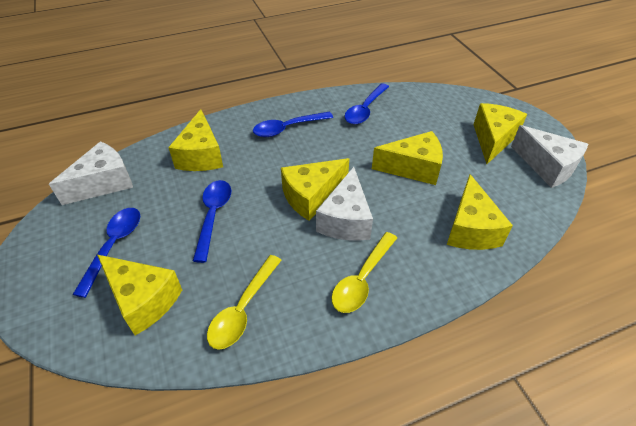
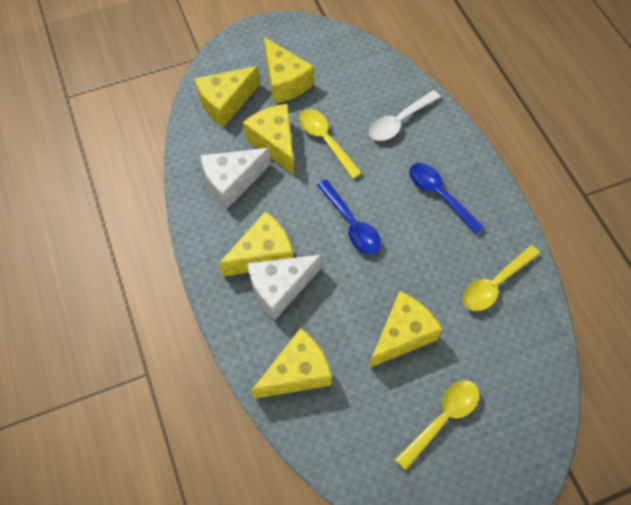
blue spoon: 4 -> 2
white cheese: 3 -> 2
white spoon: 0 -> 1
yellow spoon: 2 -> 3

